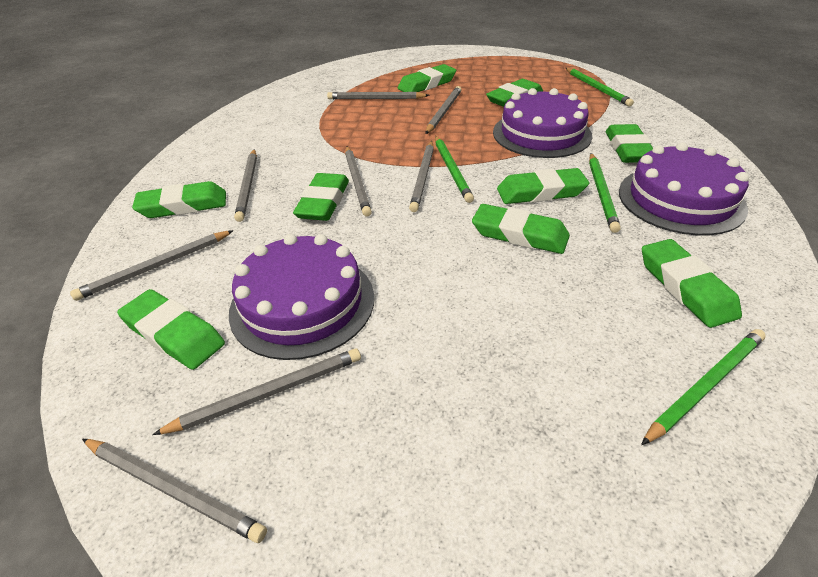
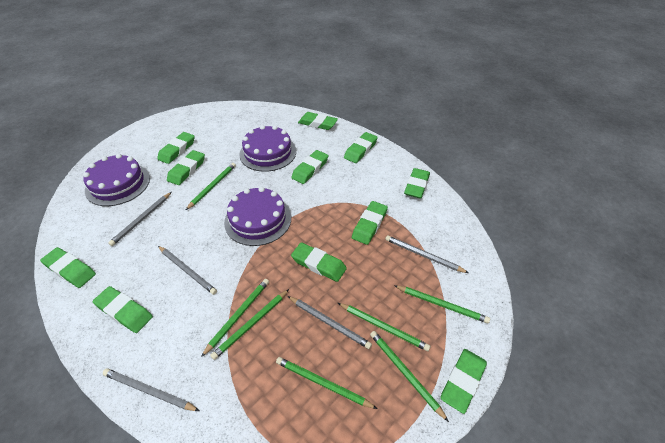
green eraser: 9 -> 11
green pencil: 4 -> 7
grey pencil: 8 -> 5

